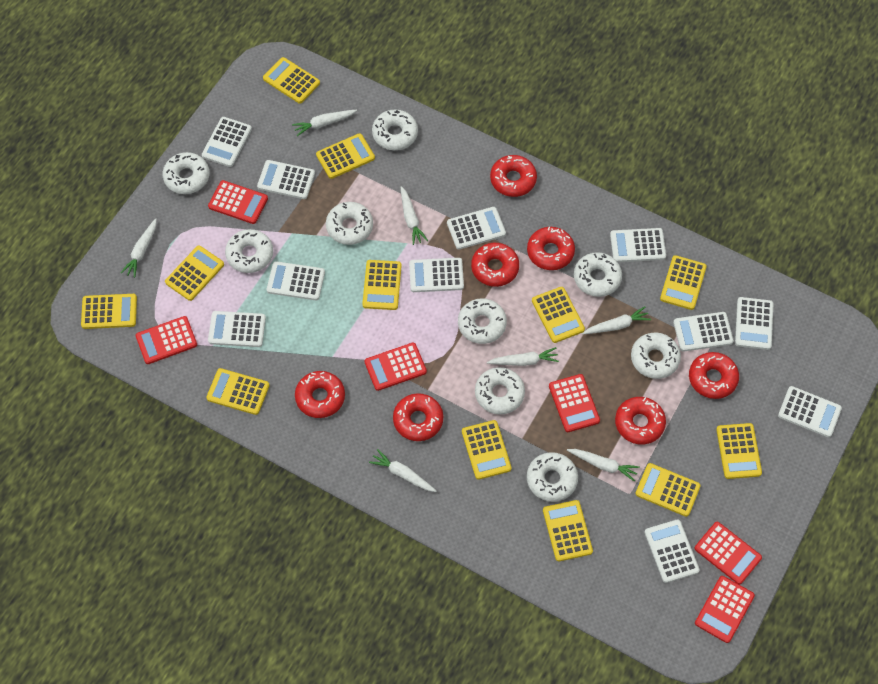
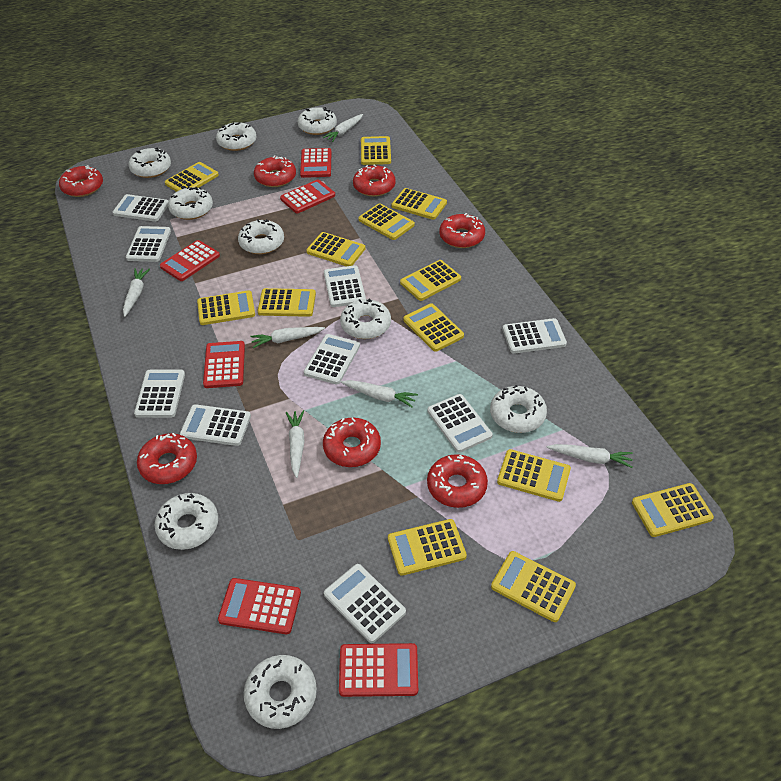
white calculator: 11 -> 9
white carrot: 7 -> 6
yellow calculator: 12 -> 13

